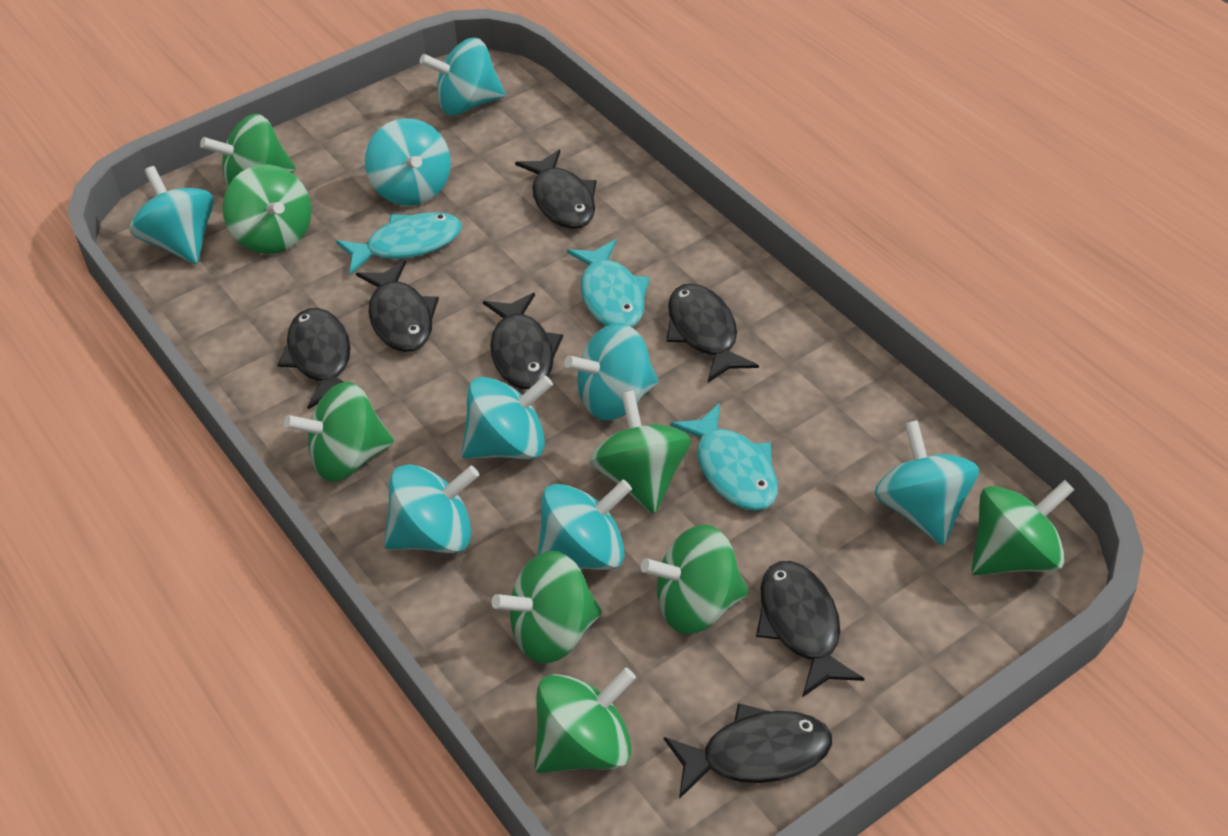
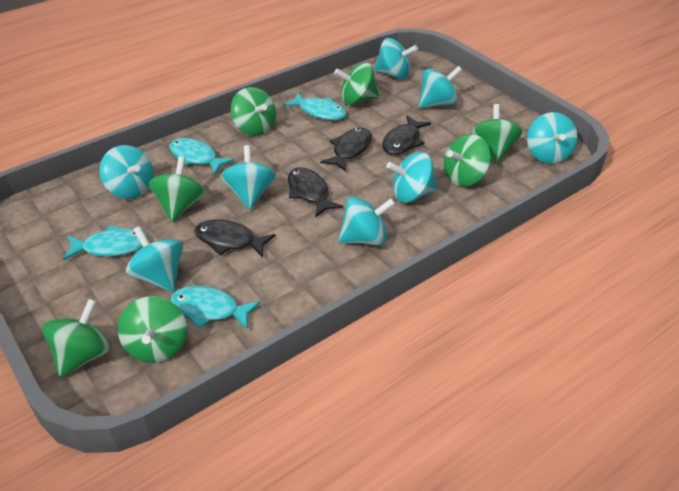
black fish: 7 -> 4
green spinning top: 8 -> 7
turquoise fish: 3 -> 4

